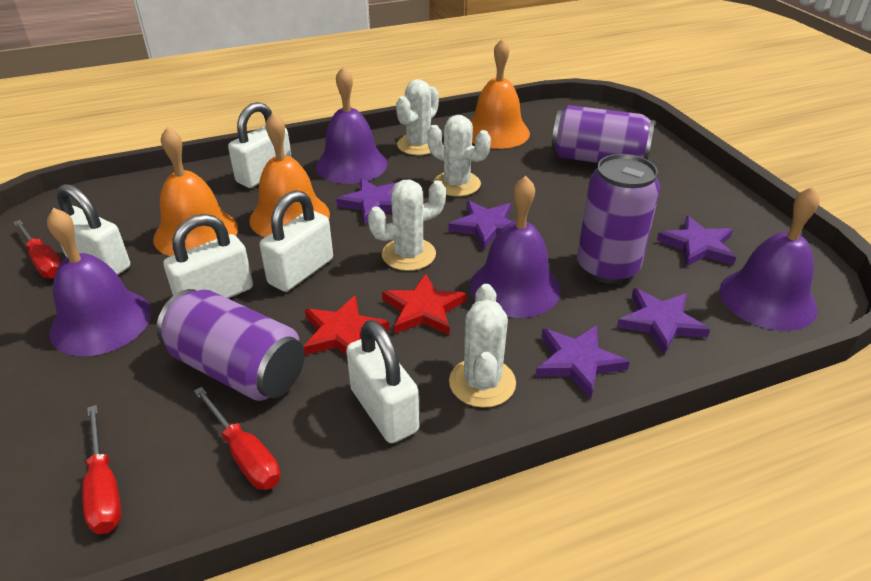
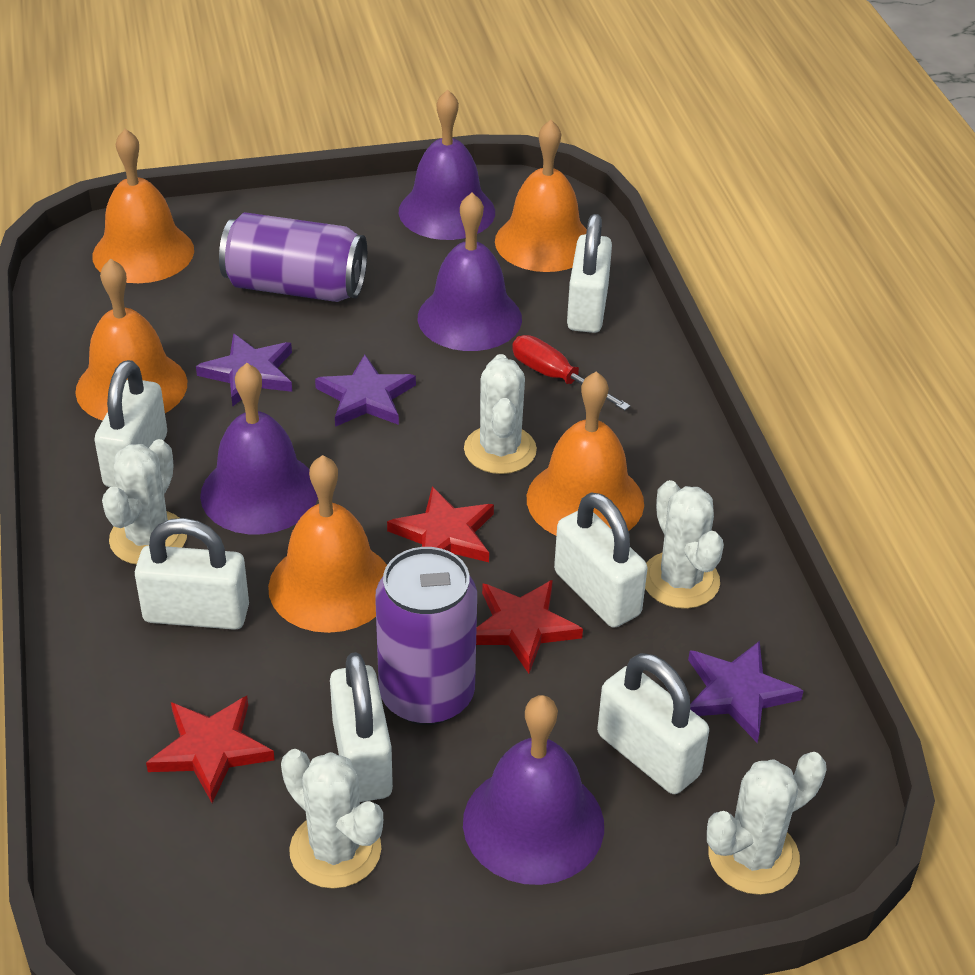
orange bell: 3 -> 5
purple can: 3 -> 2
purple star: 5 -> 3
red screwdriver: 3 -> 1
red star: 2 -> 3
white cactus: 4 -> 5
white padlock: 5 -> 6

